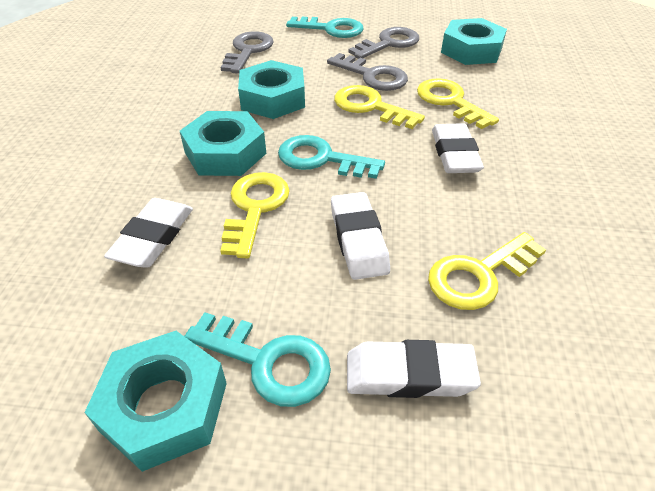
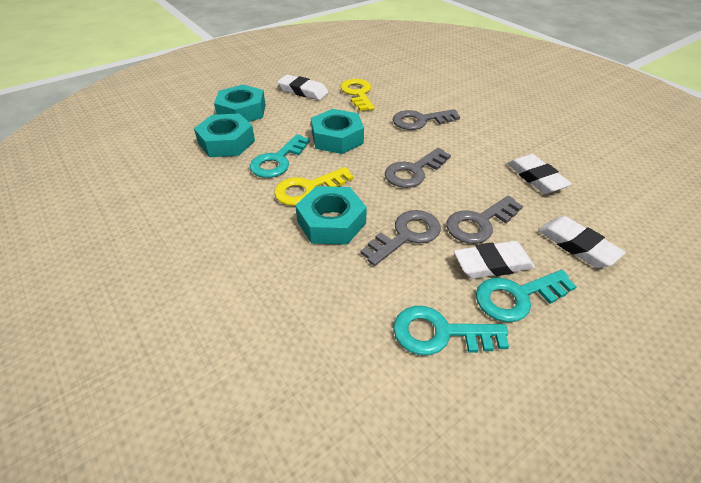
grey key: 3 -> 4
yellow key: 4 -> 2

